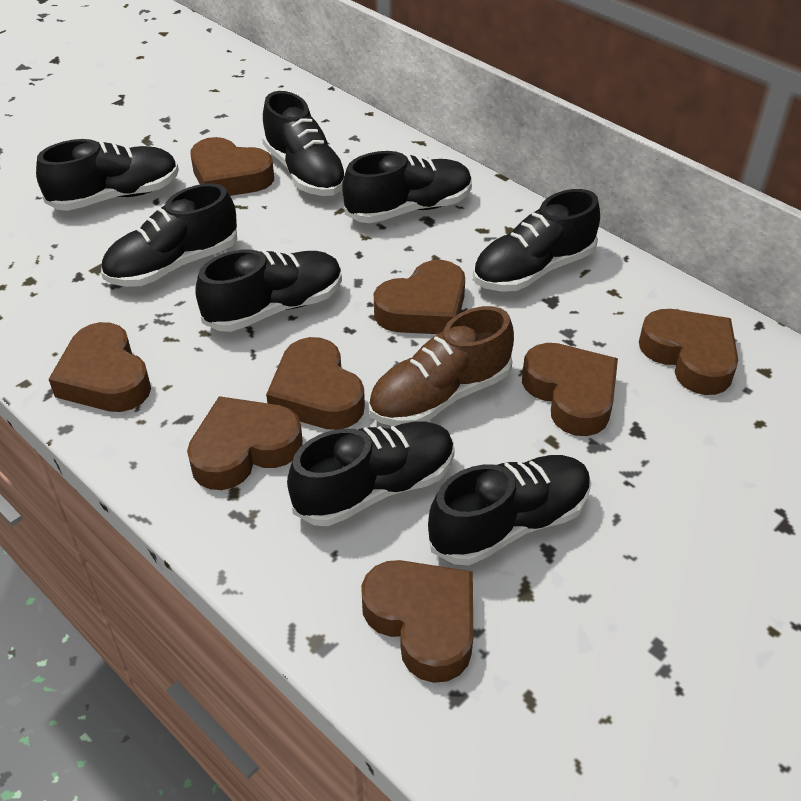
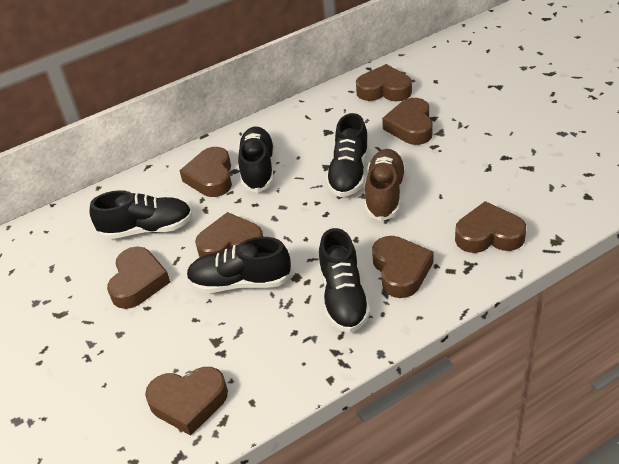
black shoe: 8 -> 5

